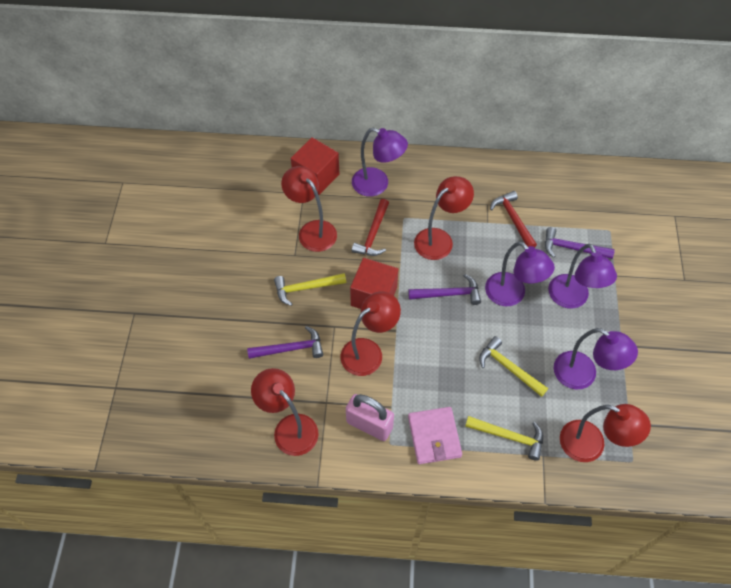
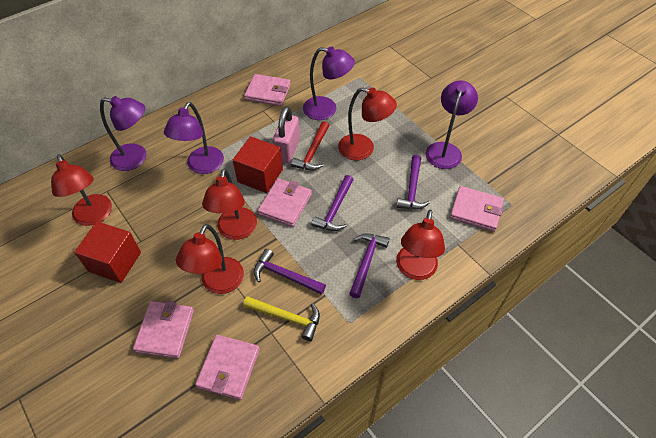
pink wallet: 1 -> 5
purple hammer: 3 -> 4
red hammer: 2 -> 1
yellow hammer: 3 -> 1

